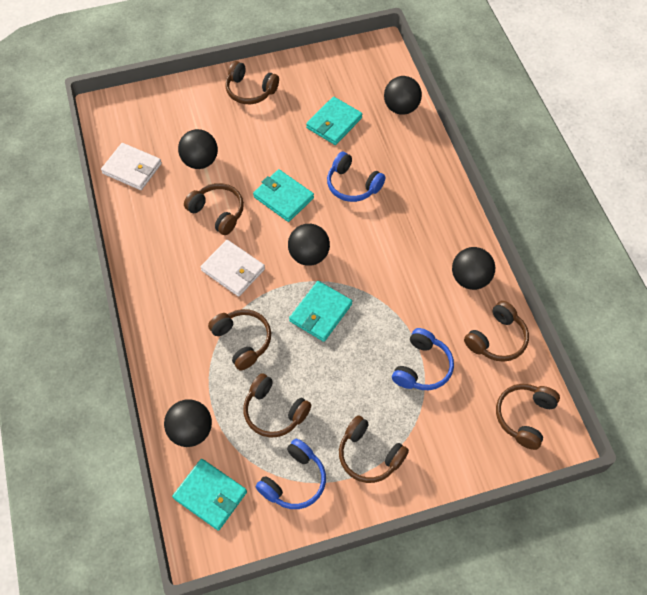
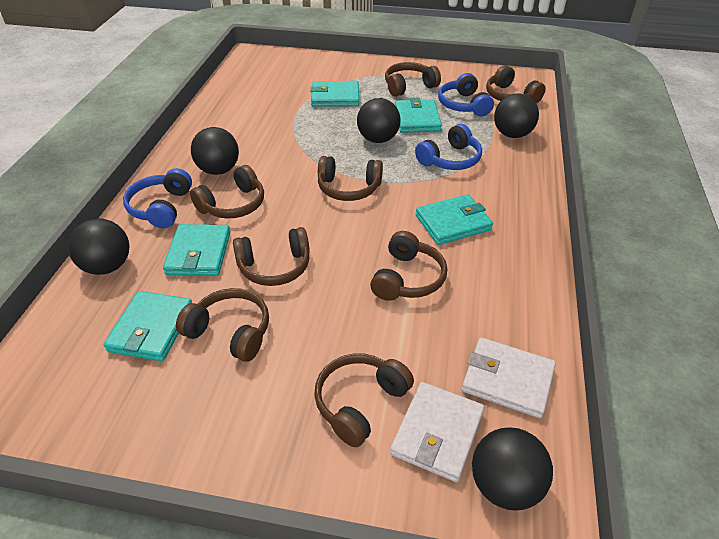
brown headphones: 7 -> 8
turquoise wallet: 4 -> 5

